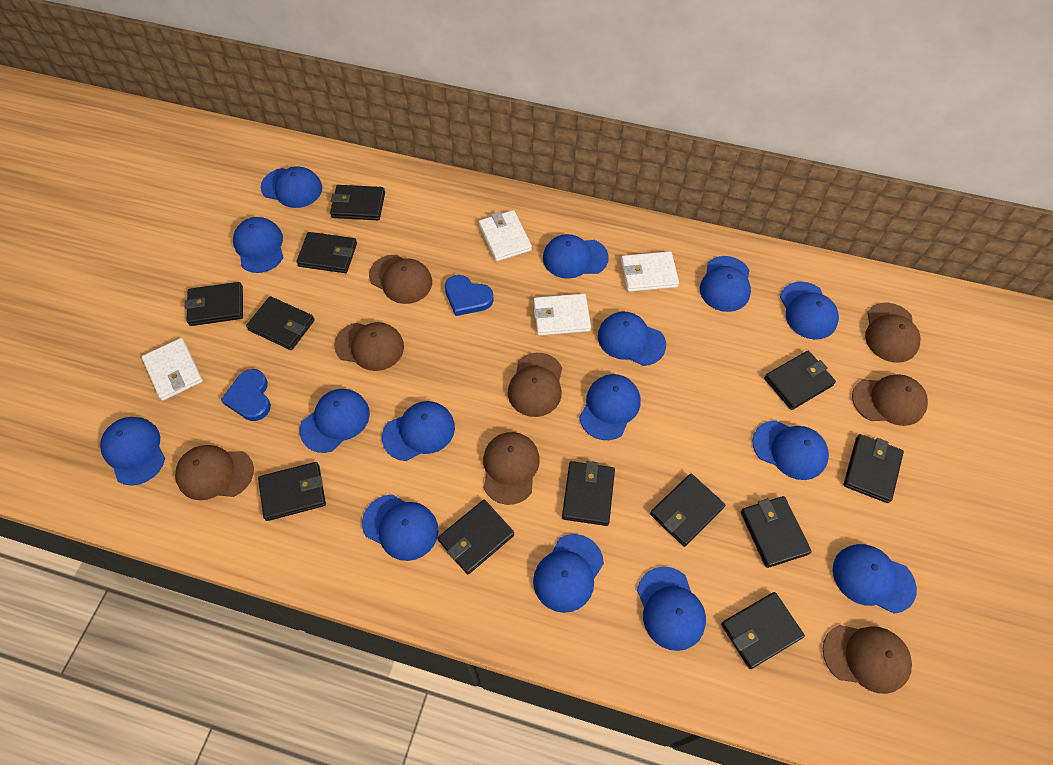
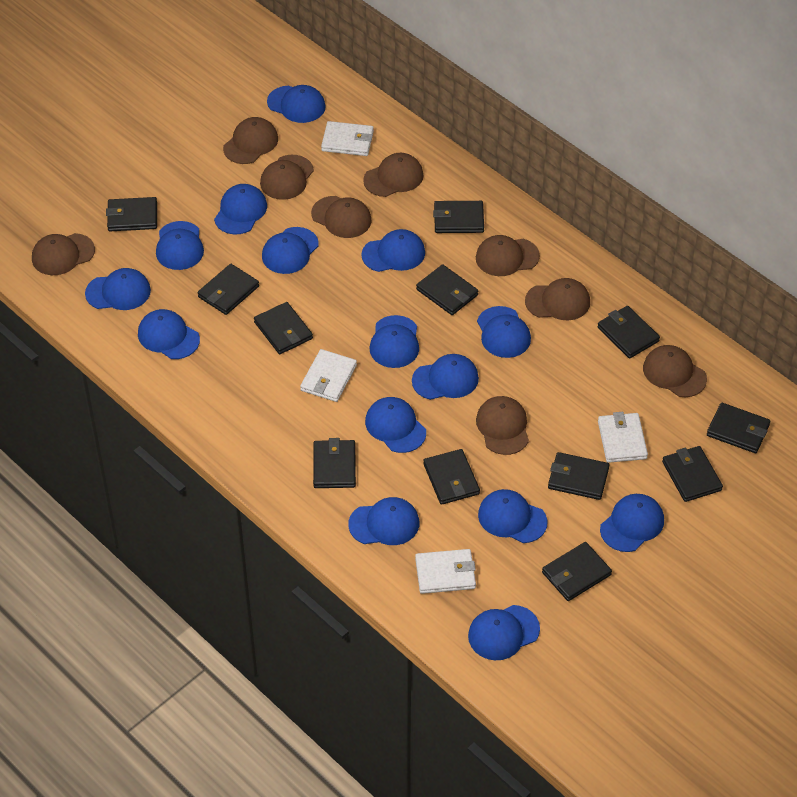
blue heart: 2 -> 0
brown cap: 8 -> 9

